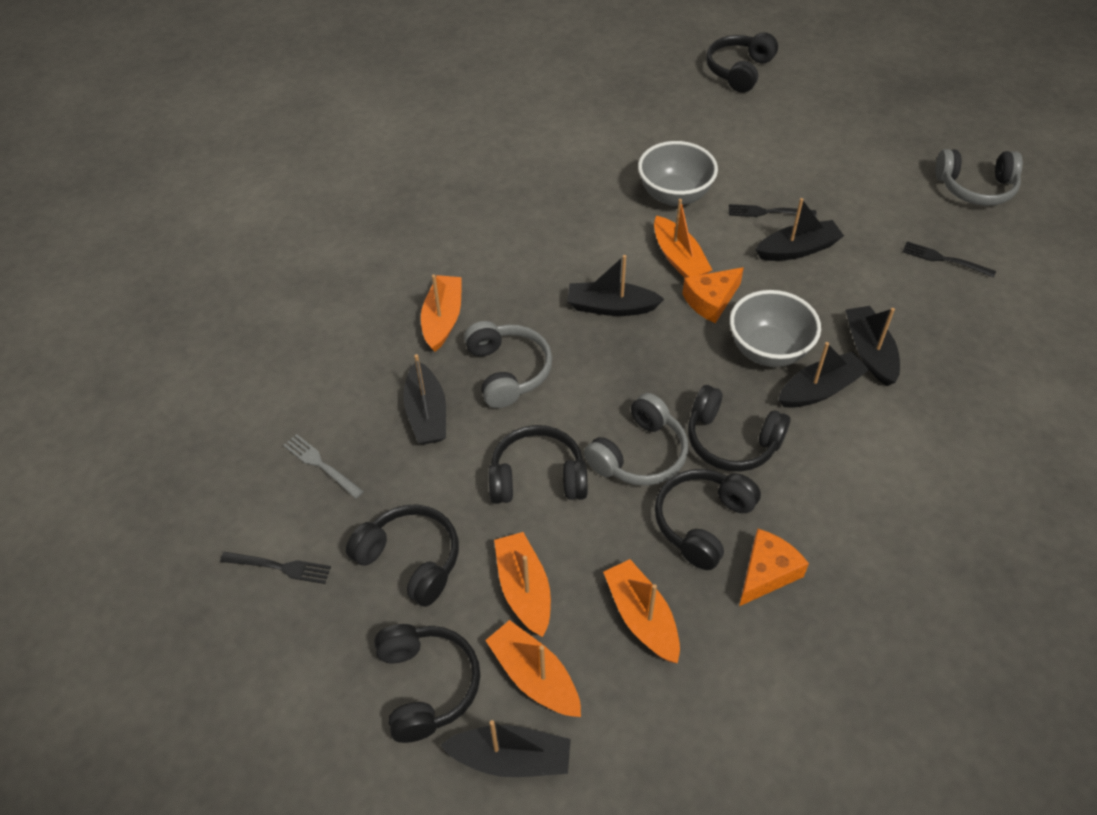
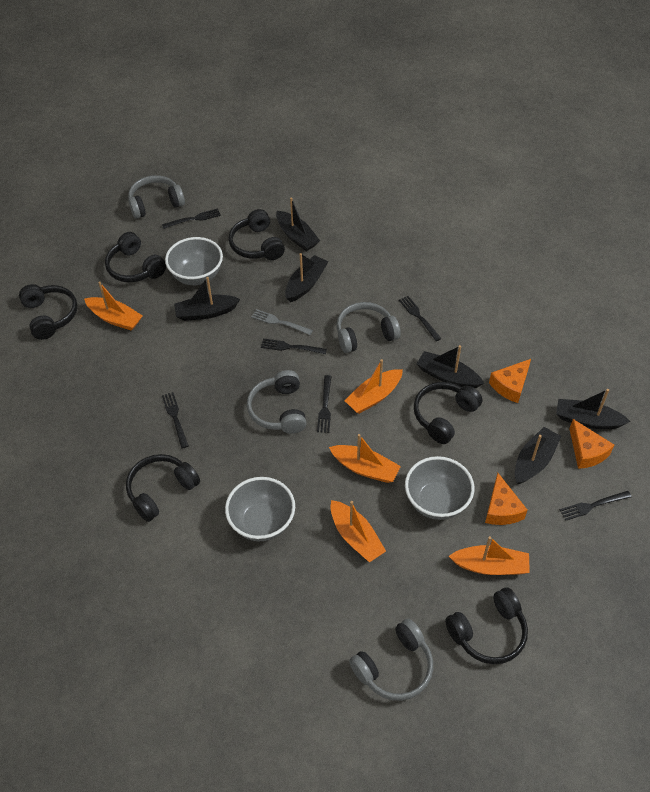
black fork: 3 -> 6
grey bowl: 2 -> 3
grey headphones: 3 -> 4
orange cheese: 2 -> 3

